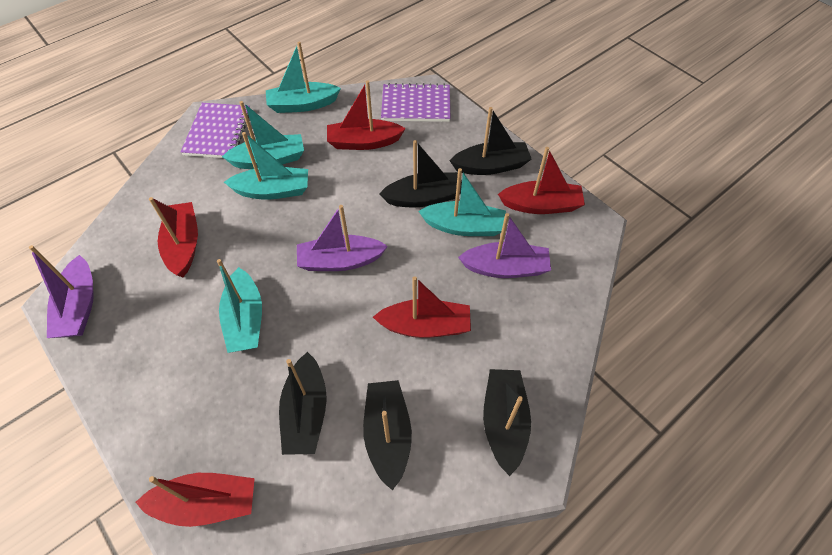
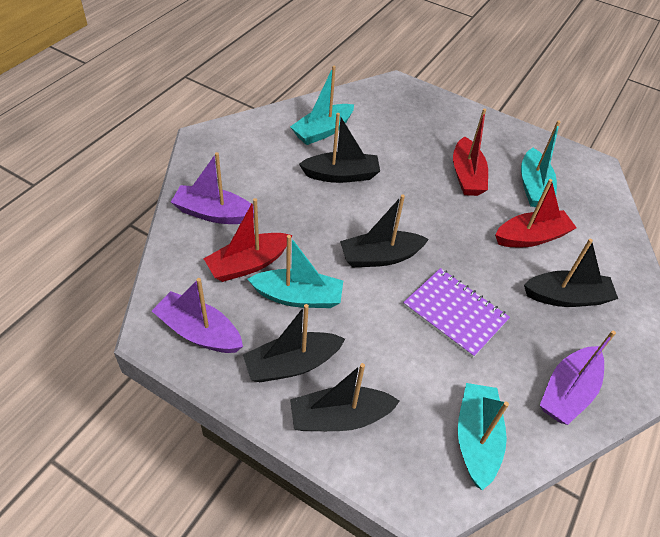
purple notebook: 2 -> 1
red boat: 5 -> 3
turquoise boat: 5 -> 4

